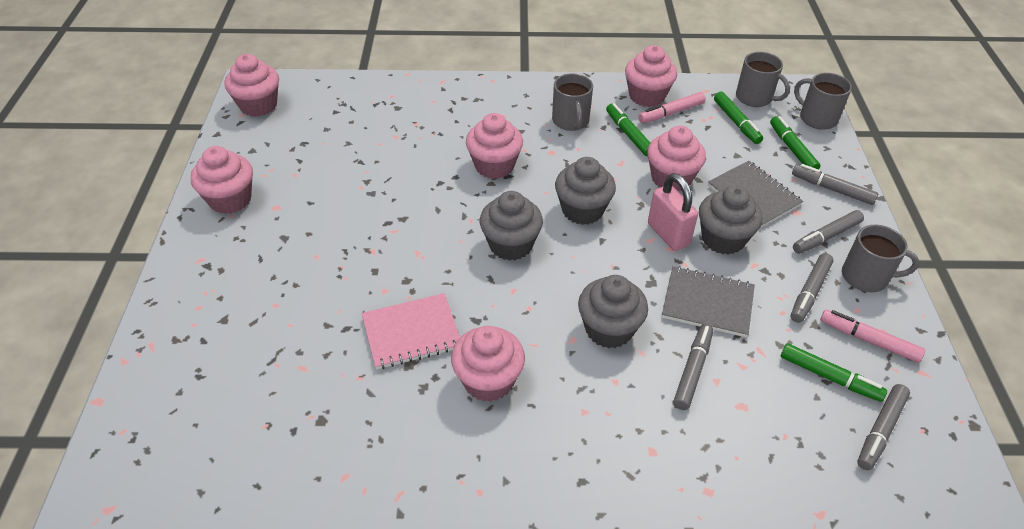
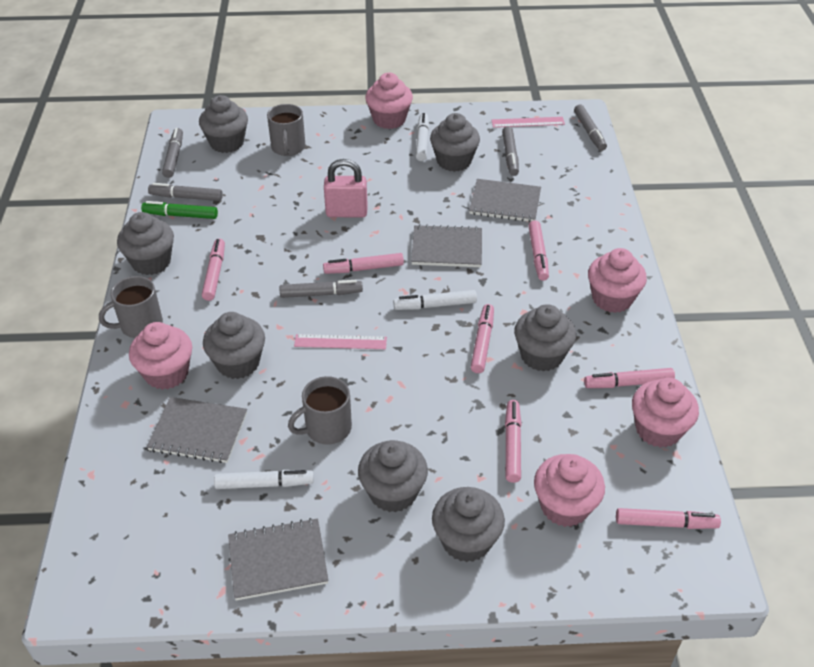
green marker: 4 -> 1
grey cupcake: 4 -> 7
grey mug: 4 -> 3
grey notebook: 2 -> 4
pink cupcake: 6 -> 5
pink marker: 2 -> 7
pink notebook: 1 -> 0
pink ruler: 0 -> 2
white marker: 0 -> 3

